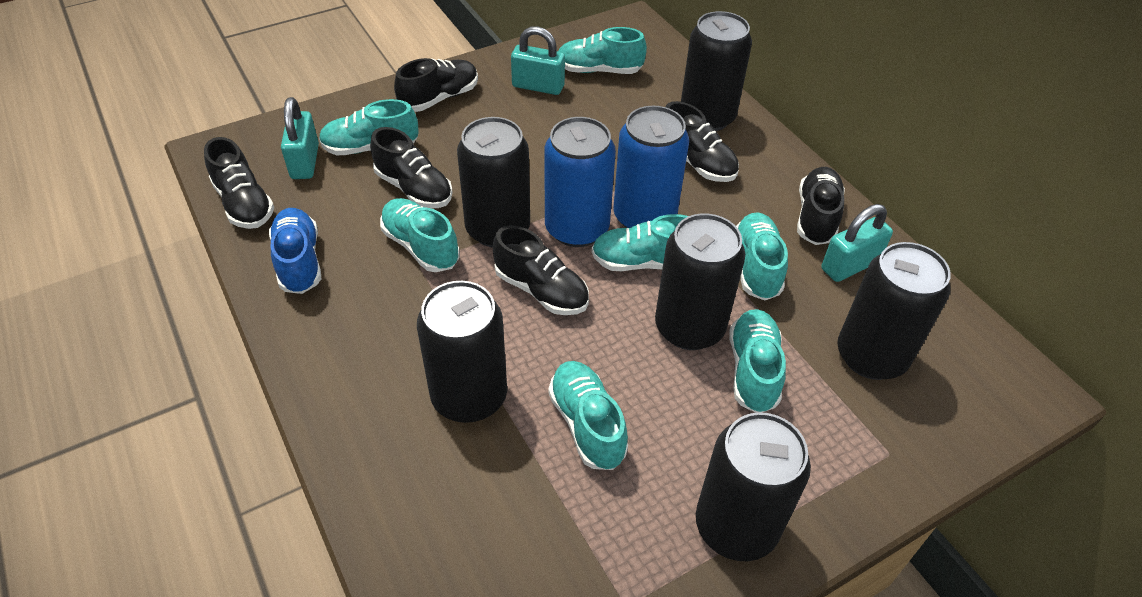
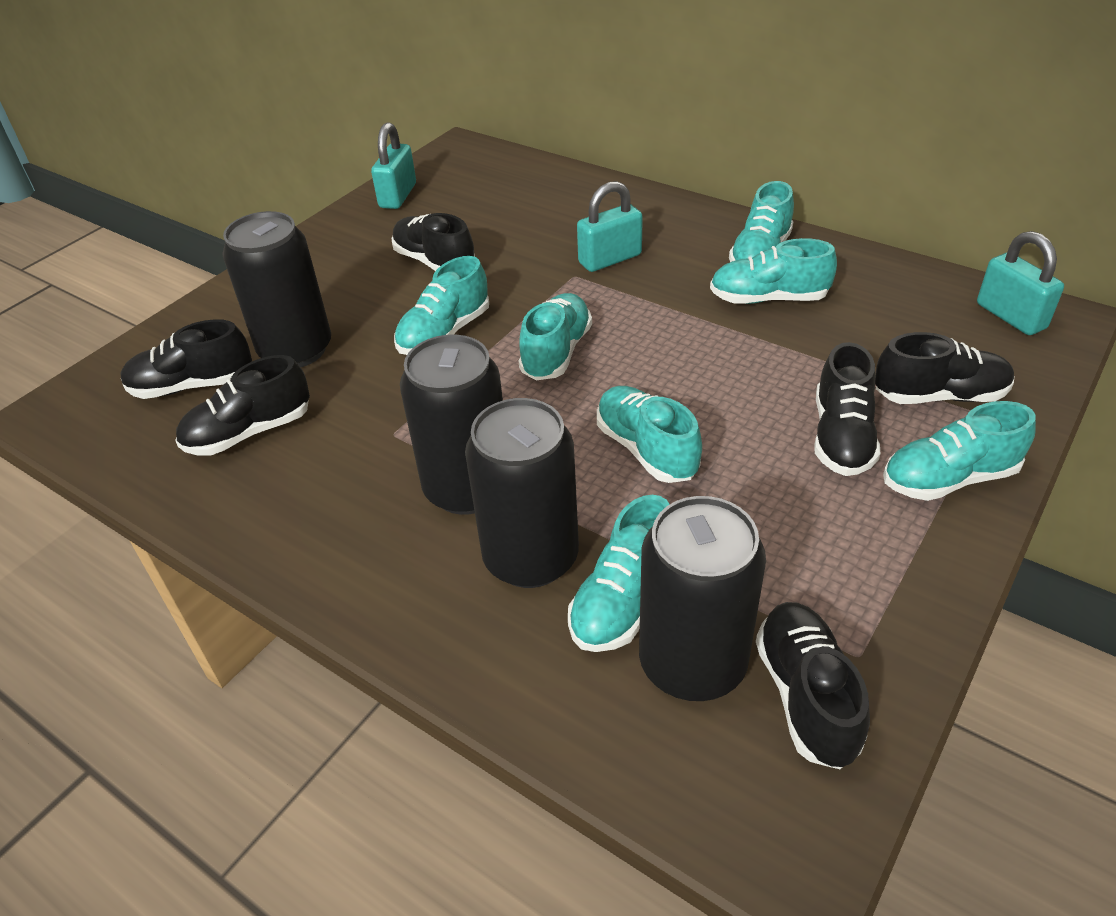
black can: 6 -> 4
blue can: 2 -> 0
blue shoe: 1 -> 0

